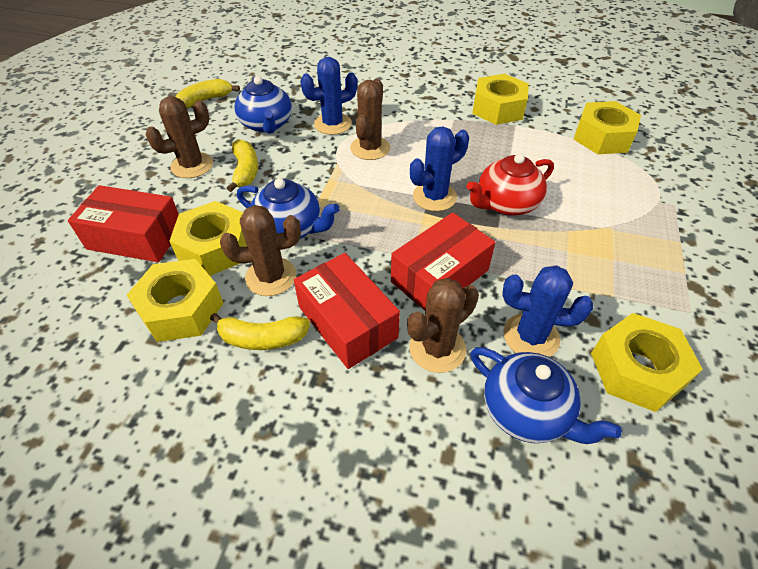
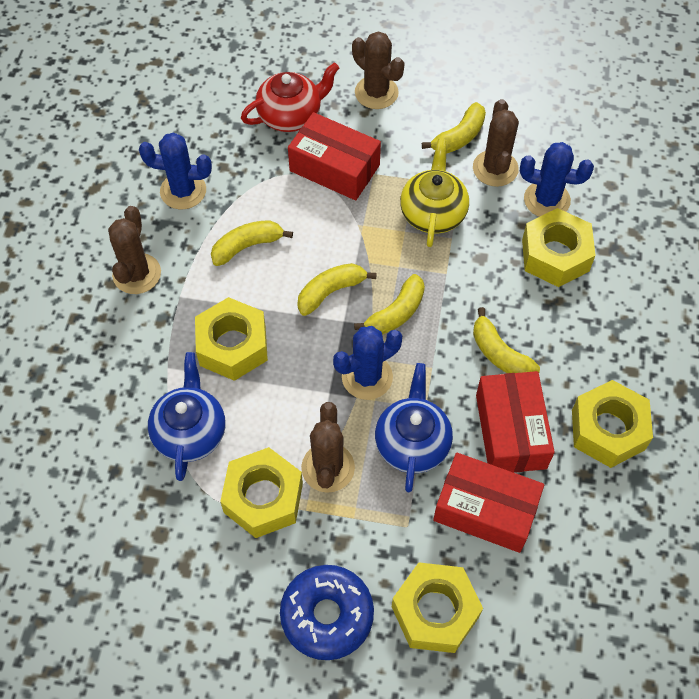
blue donut: 0 -> 1
blue teapot: 3 -> 2
yellow banana: 3 -> 5
yellow teapot: 0 -> 1

